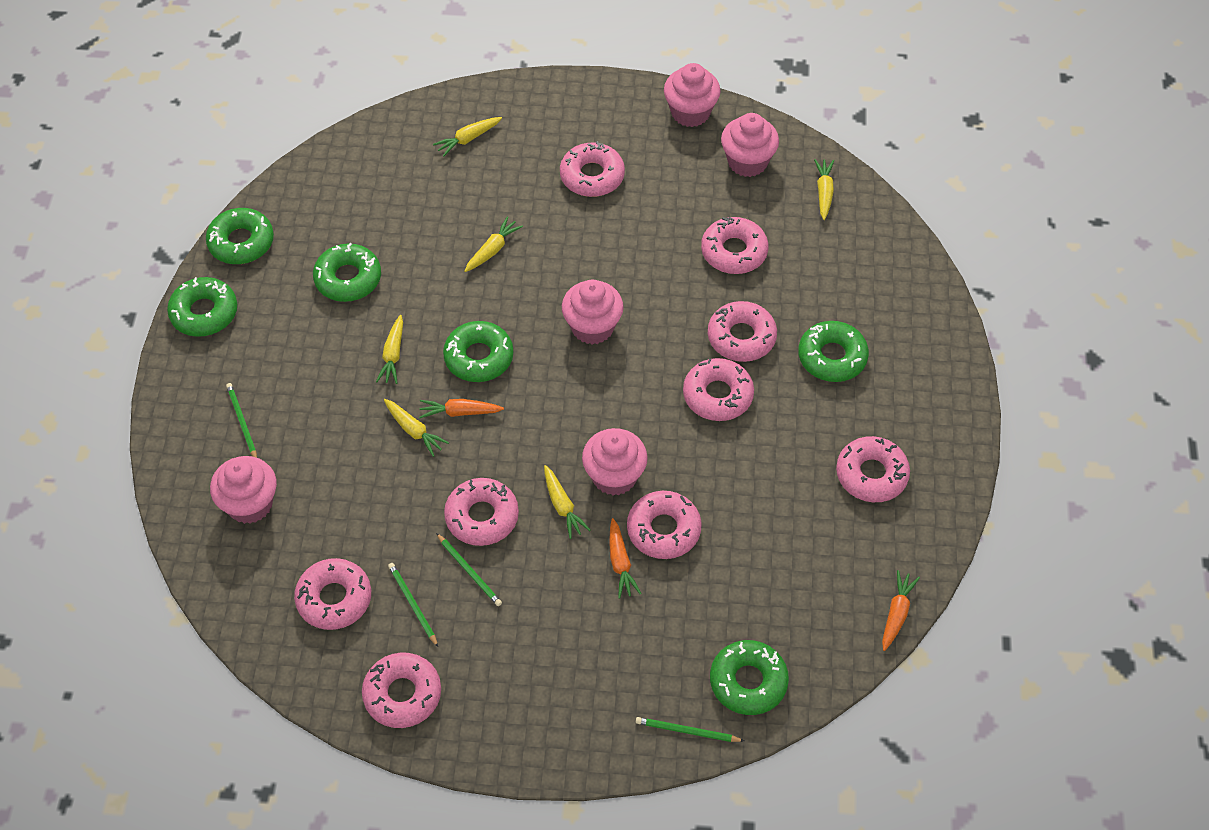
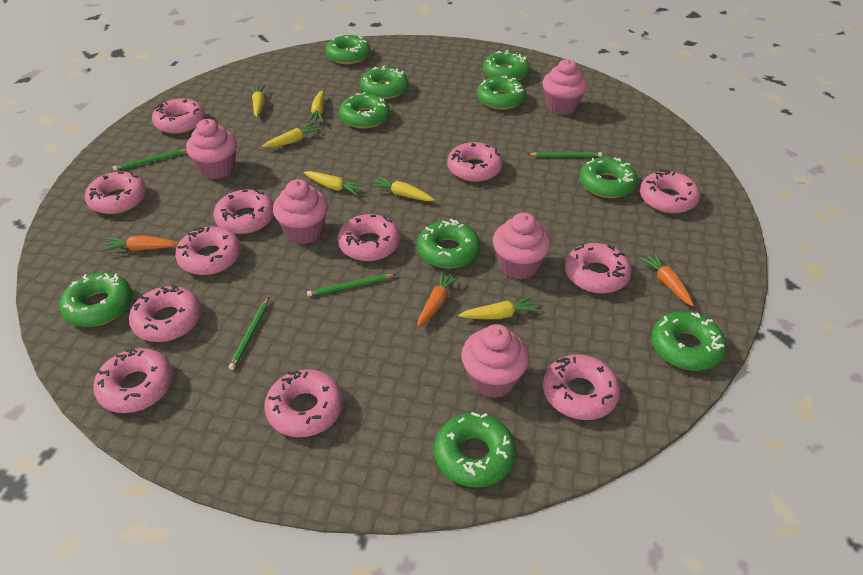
green donut: 6 -> 10
pink donut: 9 -> 12

